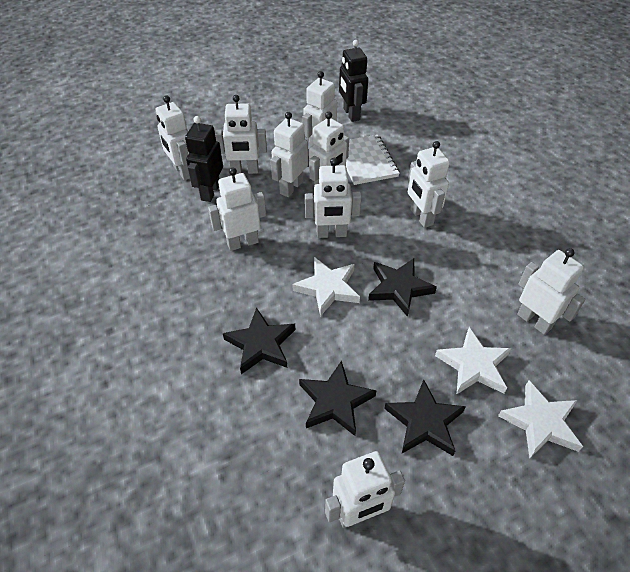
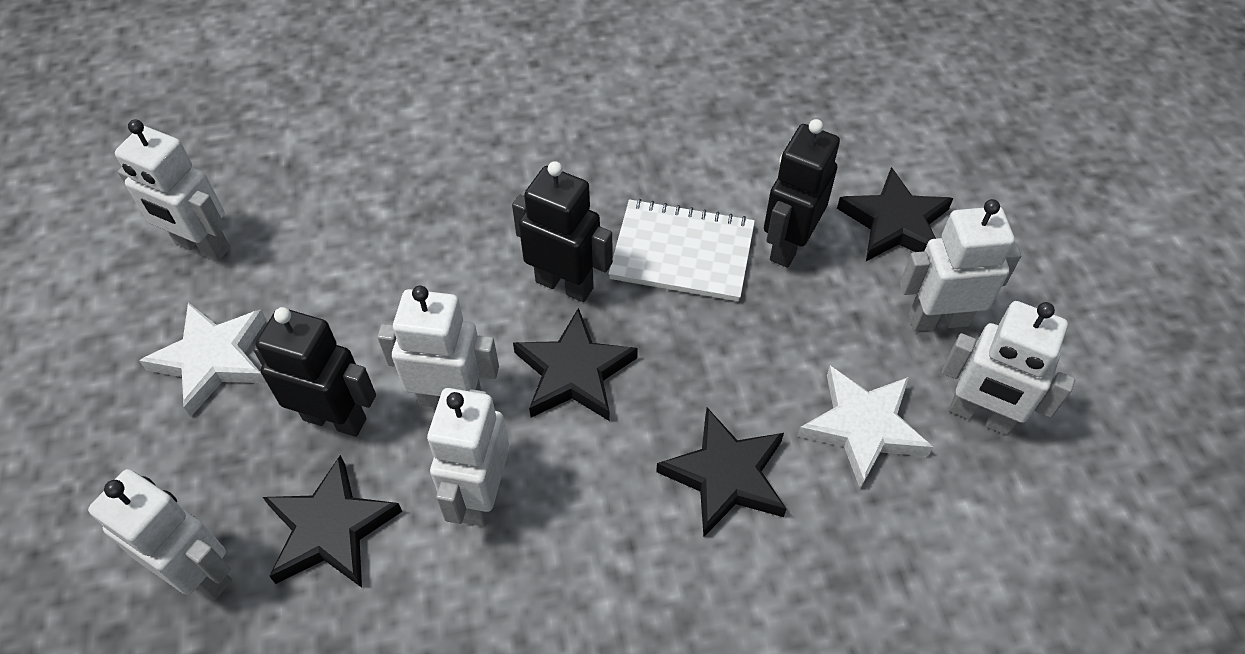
black robot: 2 -> 3
white robot: 10 -> 6
white star: 3 -> 2

